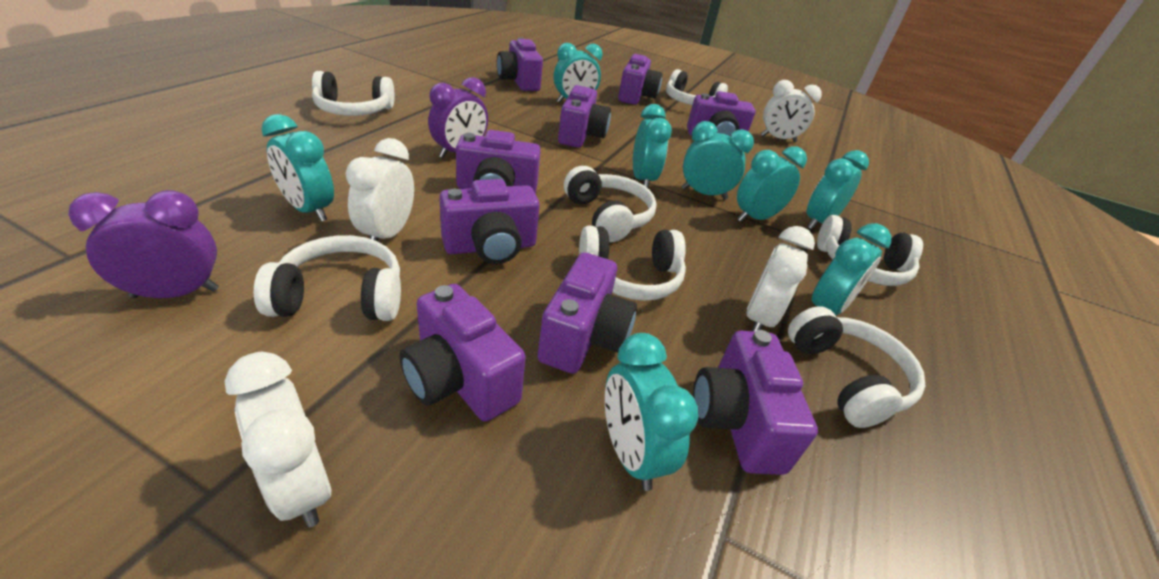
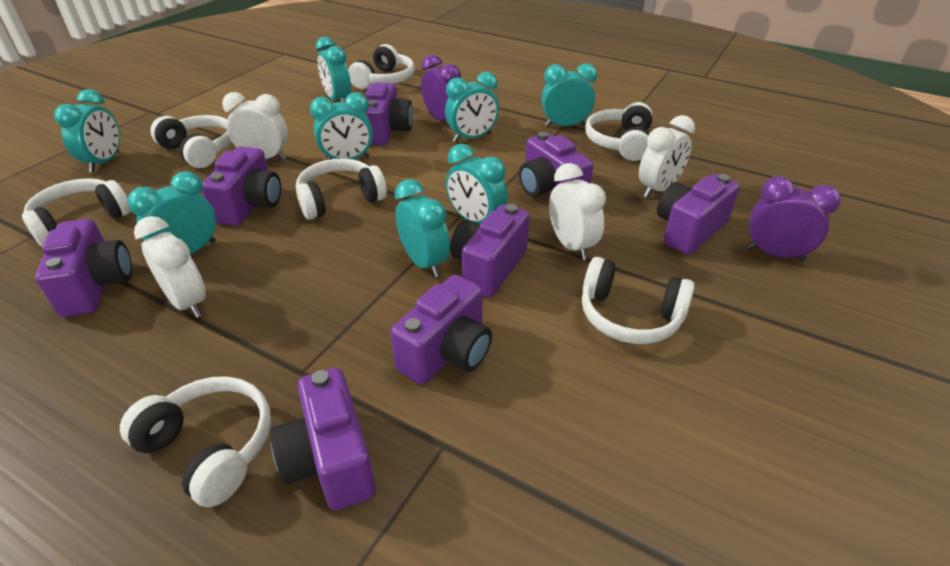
purple camera: 9 -> 8

